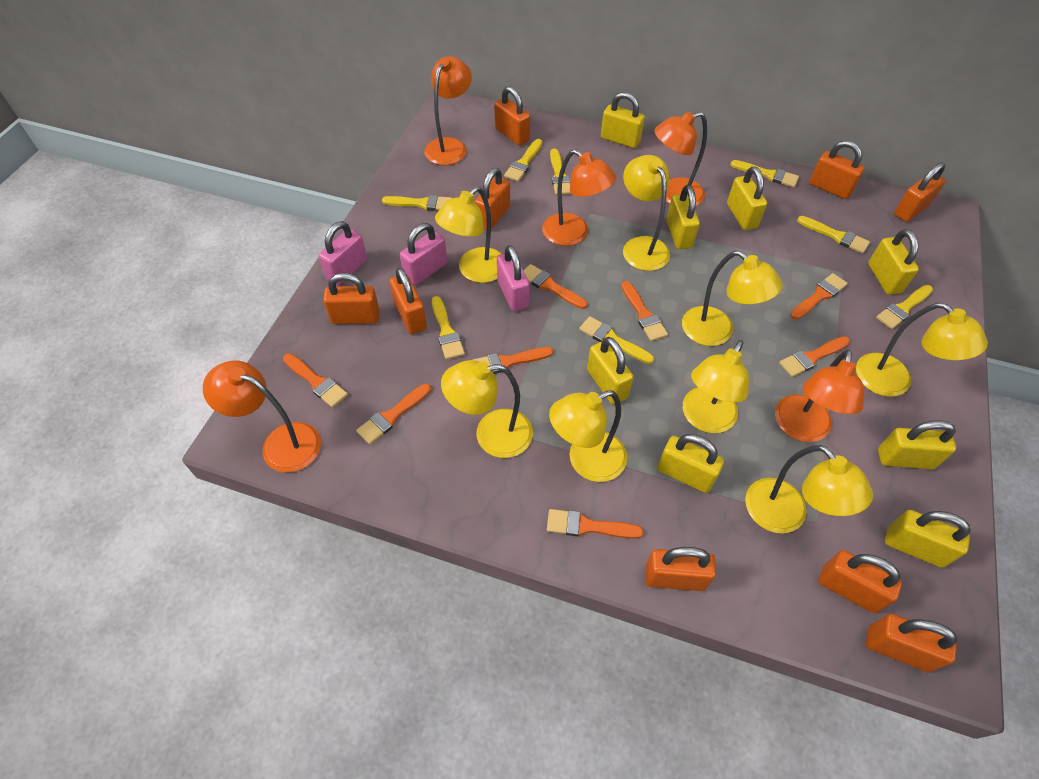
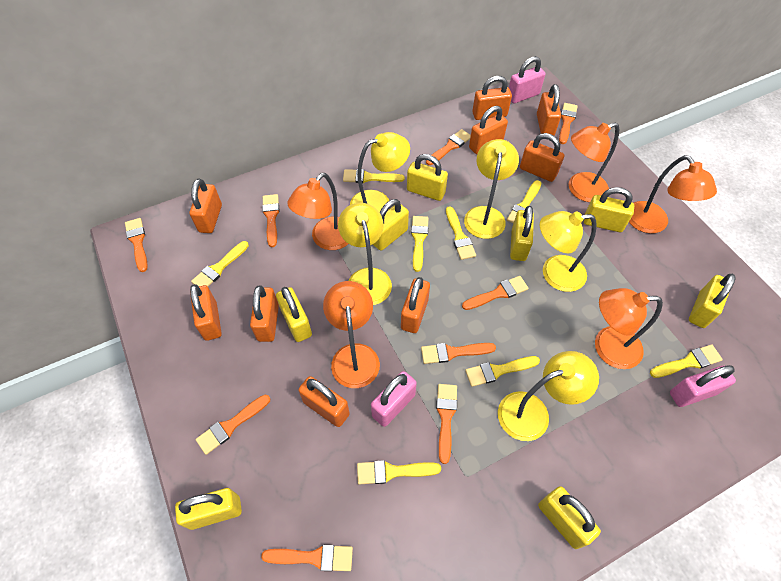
orange brush: 8 -> 9
yellow lamp: 8 -> 5

